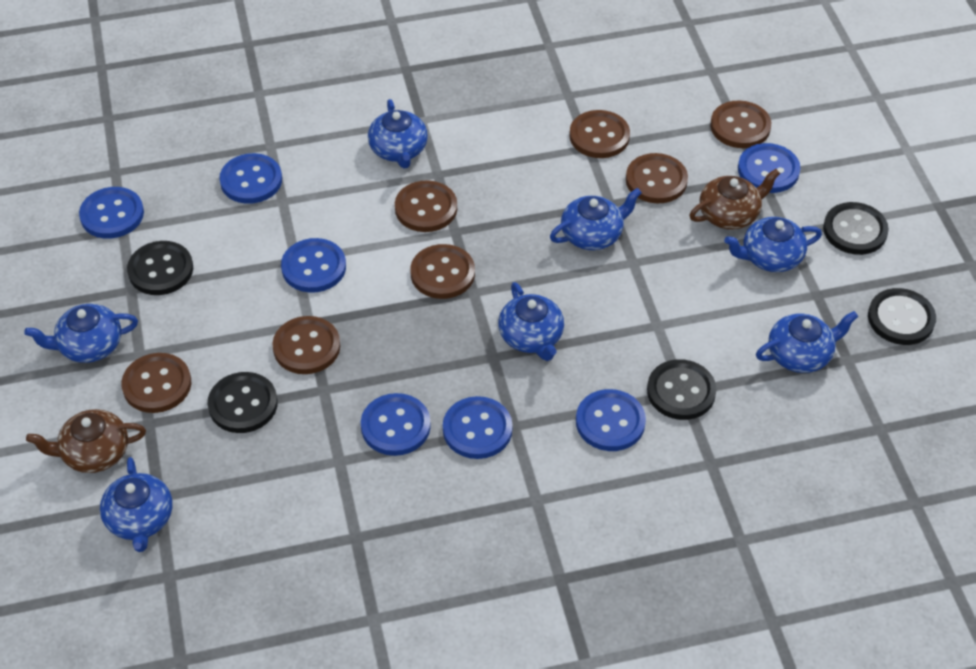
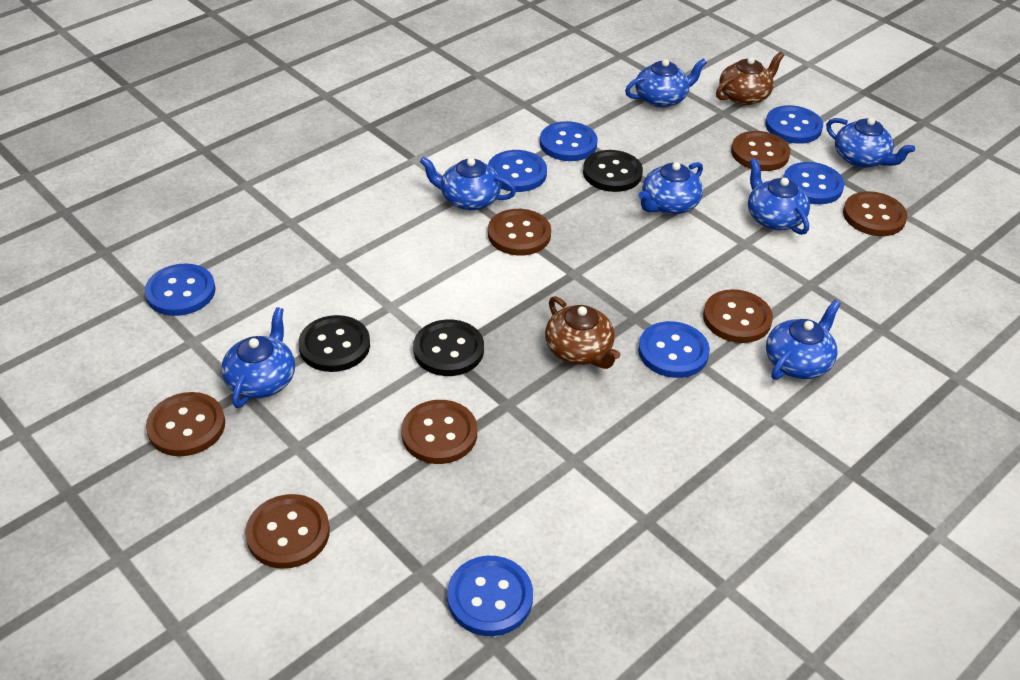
black button: 5 -> 3

